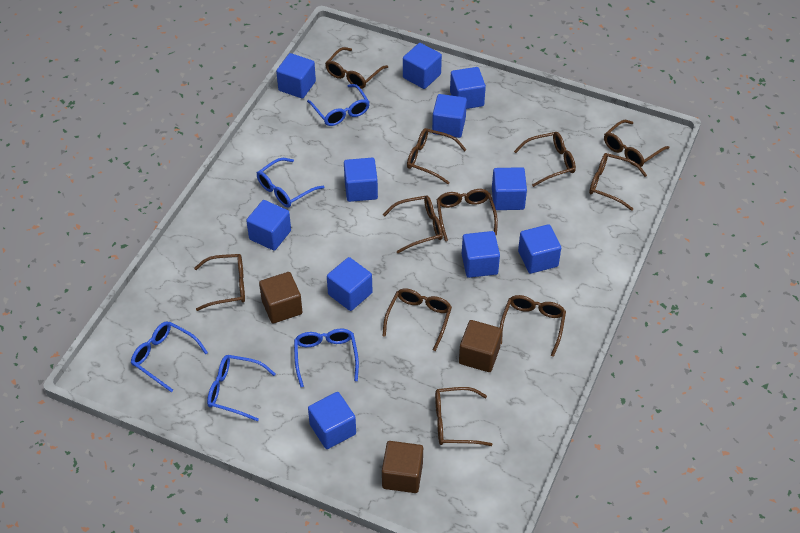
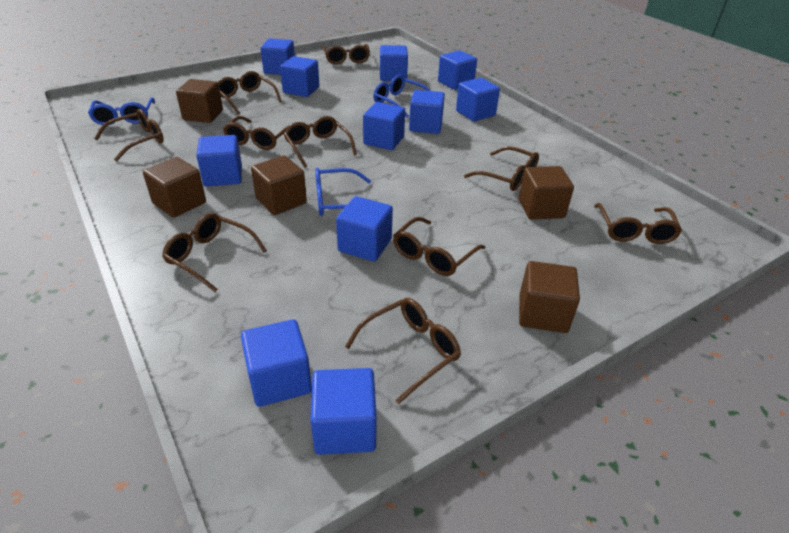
blue glasses: 5 -> 3
brown cube: 3 -> 5
brown glasses: 11 -> 10

